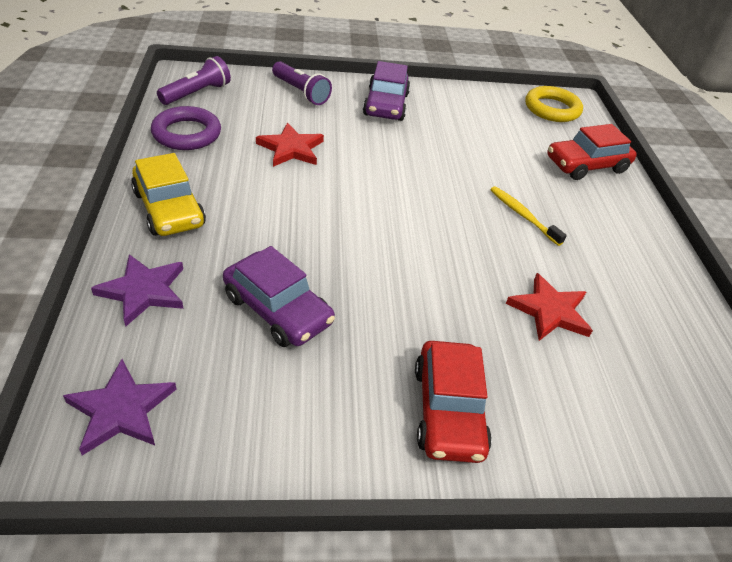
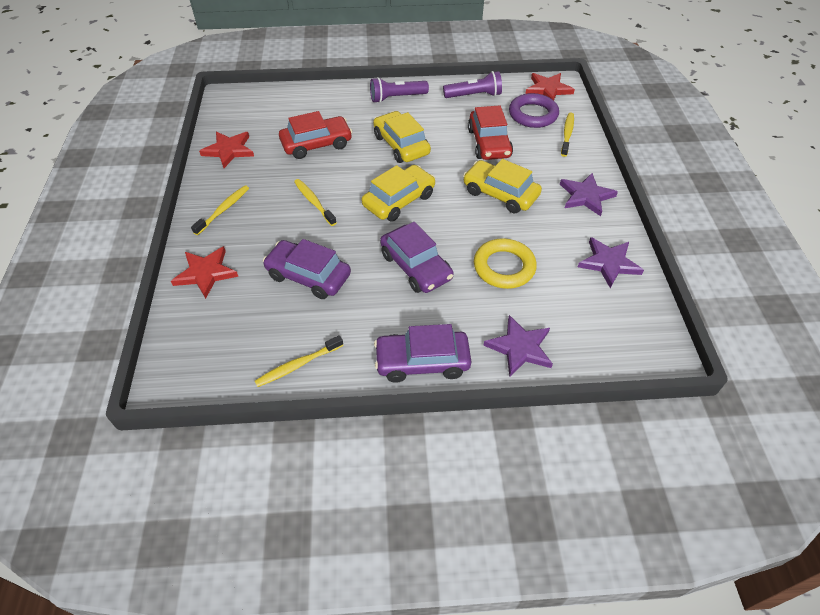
purple car: 2 -> 3
purple star: 2 -> 3
red star: 2 -> 3
yellow car: 1 -> 3
yellow toothbrush: 1 -> 4

